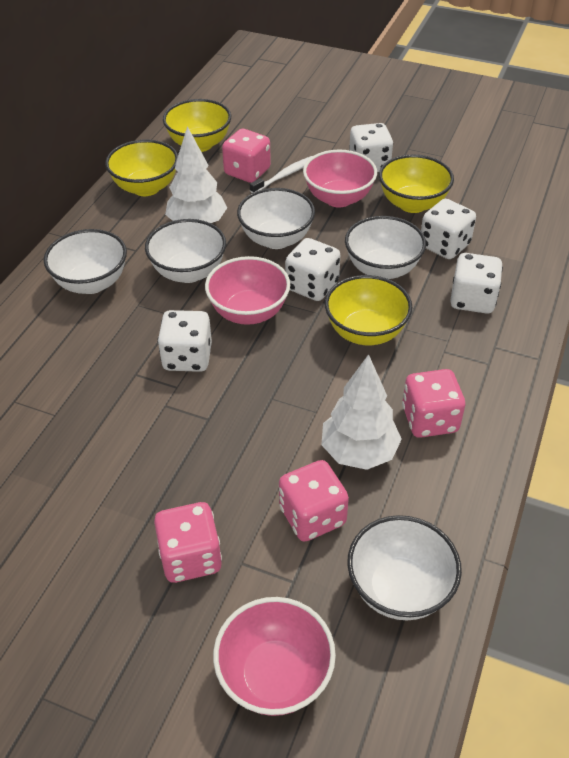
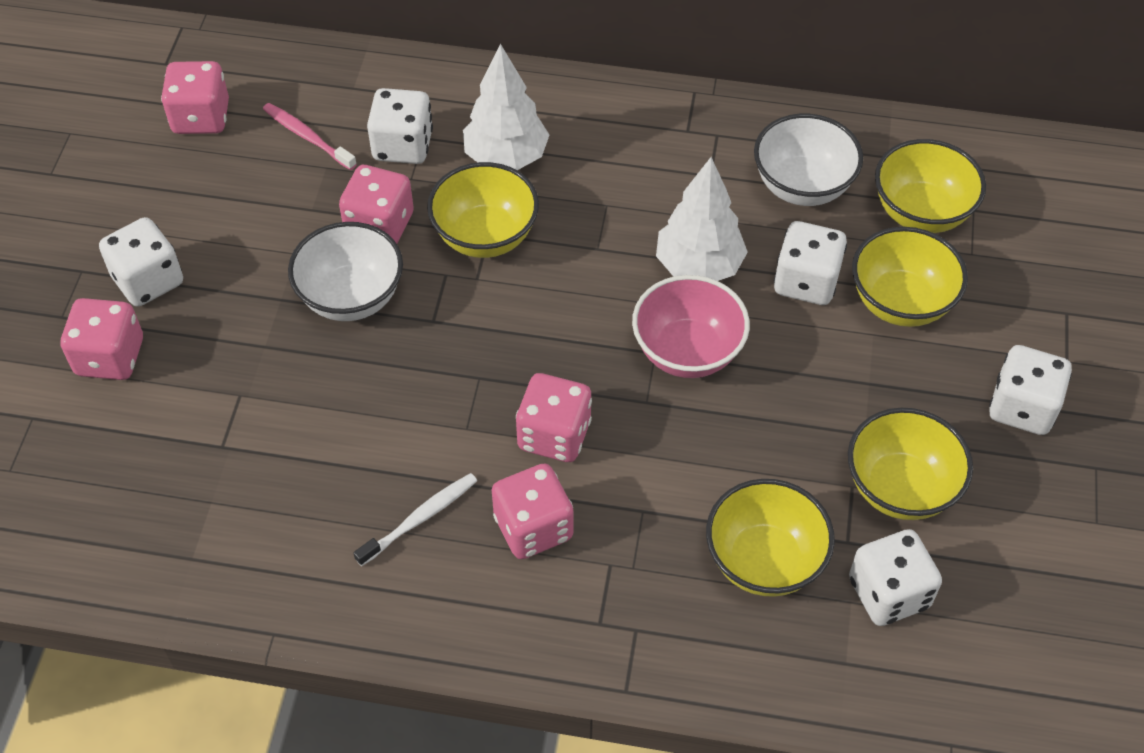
pink bowl: 3 -> 1
pink dice: 4 -> 5
pink toothbrush: 0 -> 1
white bowl: 5 -> 2
yellow bowl: 4 -> 5

